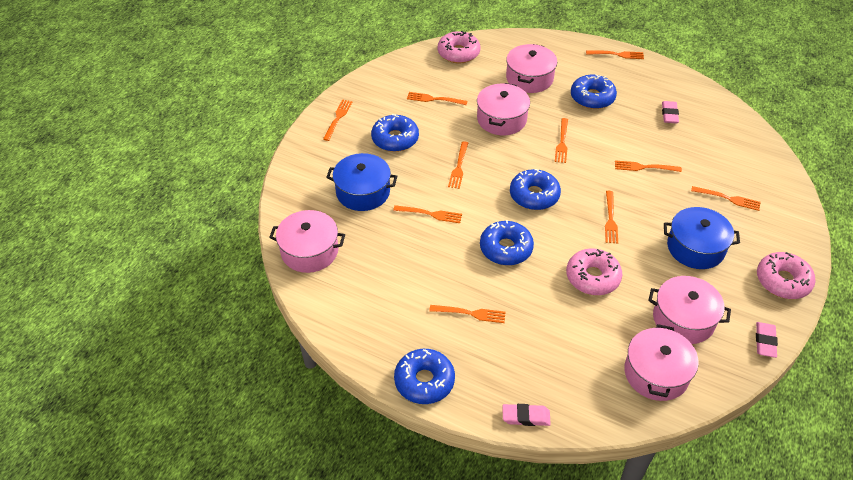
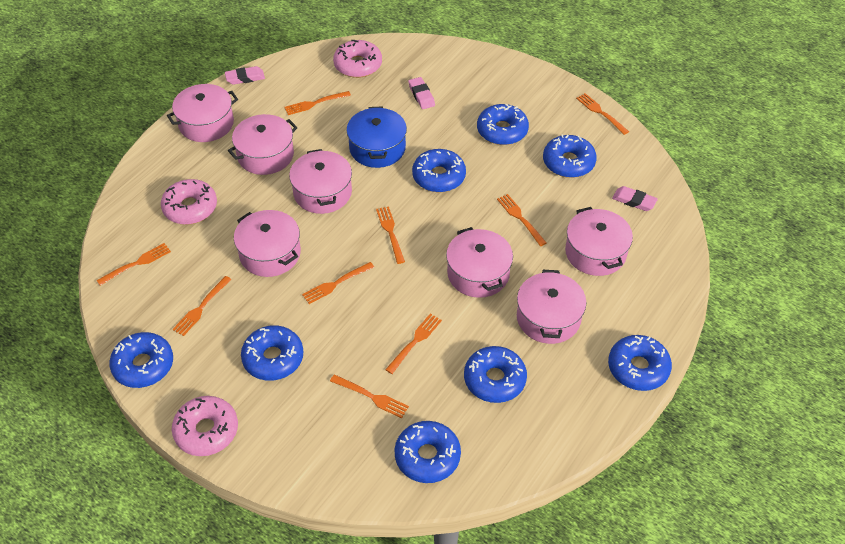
blue donut: 5 -> 8
blue pot: 2 -> 1
orange fork: 10 -> 9
pink pot: 5 -> 7

